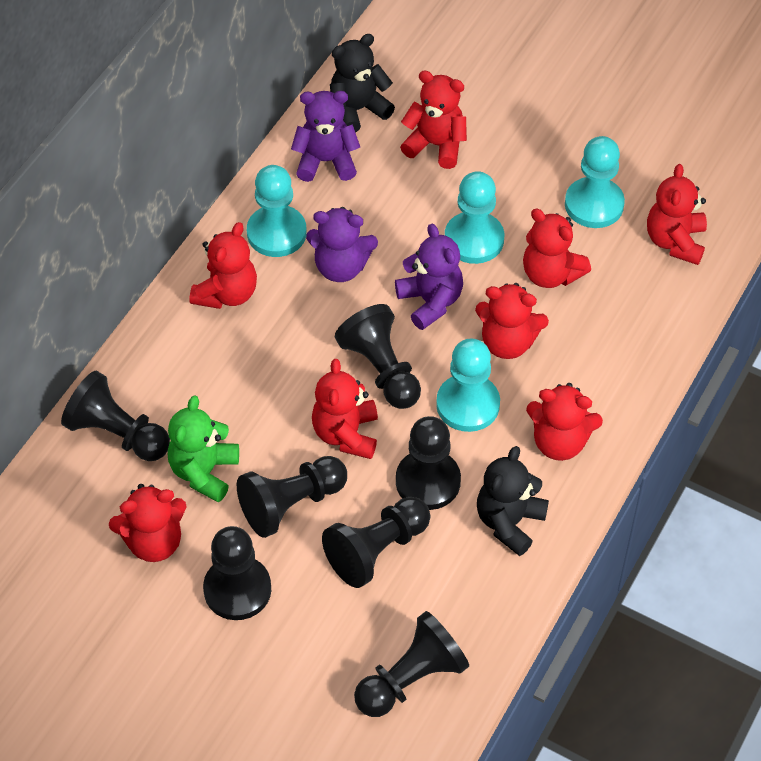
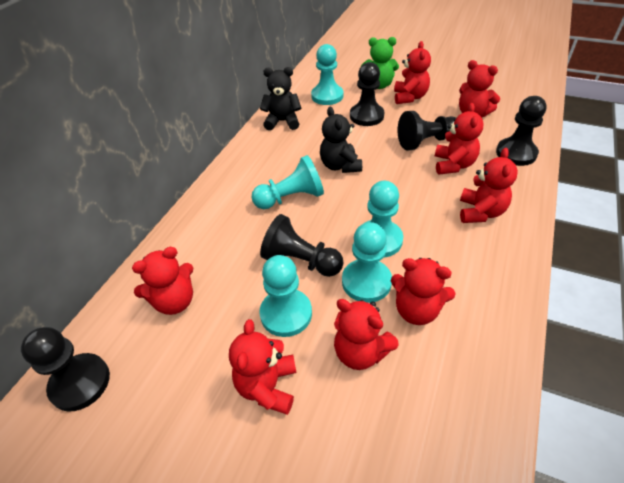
black pawn: 7 -> 5
purple teddy bear: 3 -> 0
turquoise pawn: 4 -> 5

